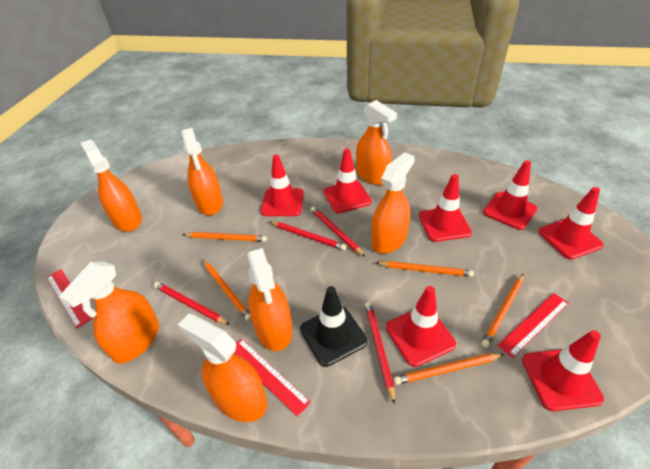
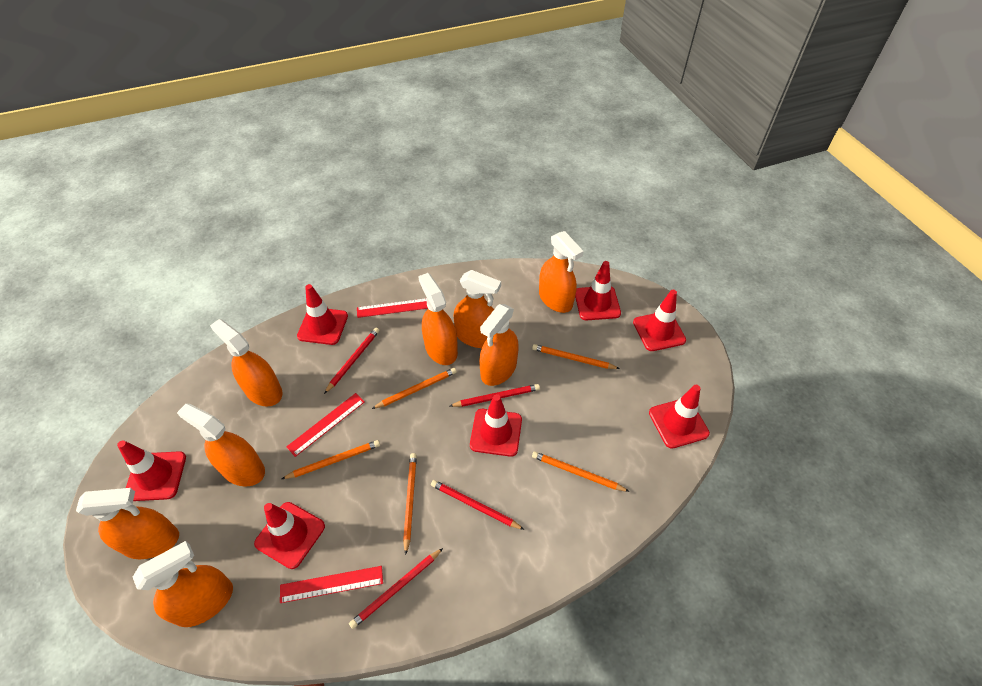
black traffic cone: 1 -> 0
orange spray bottle: 7 -> 8

